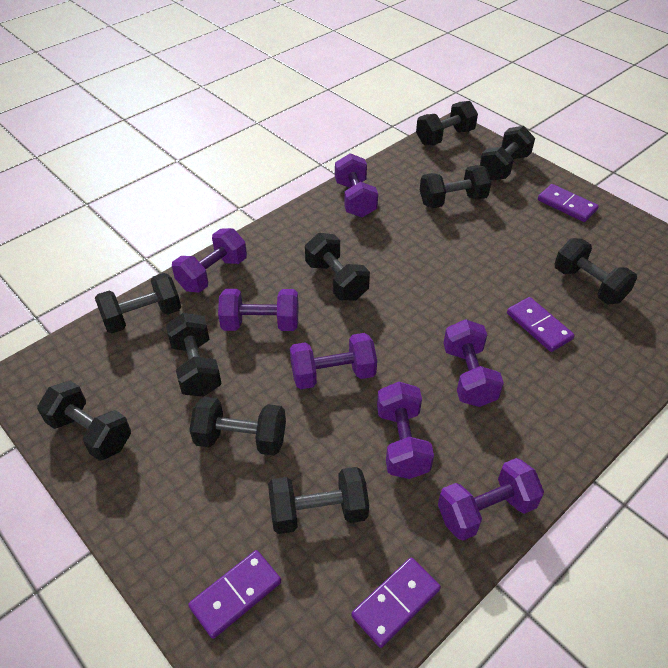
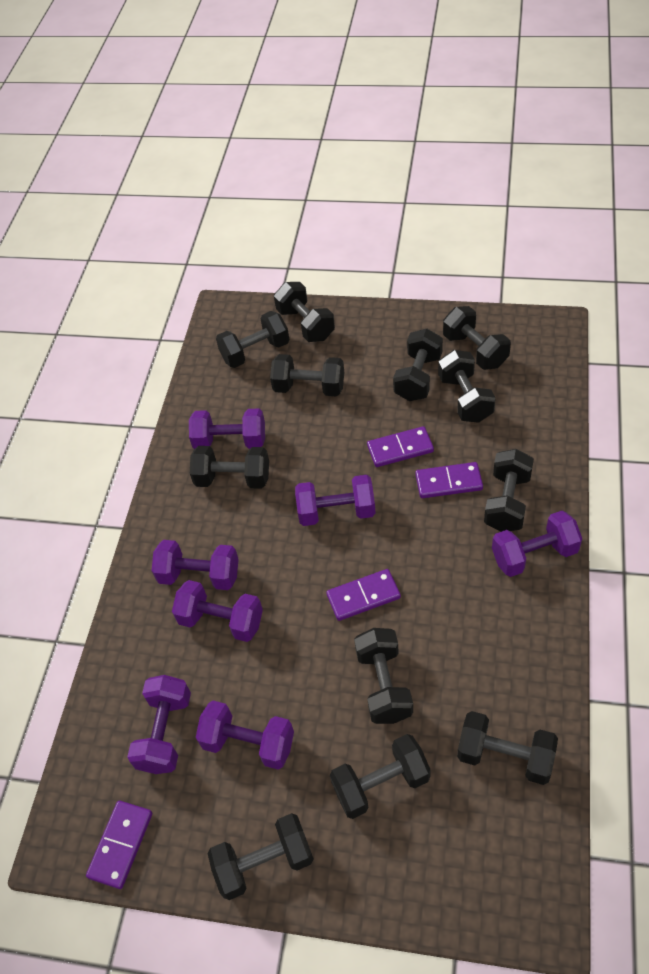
black dumbbell: 10 -> 12

